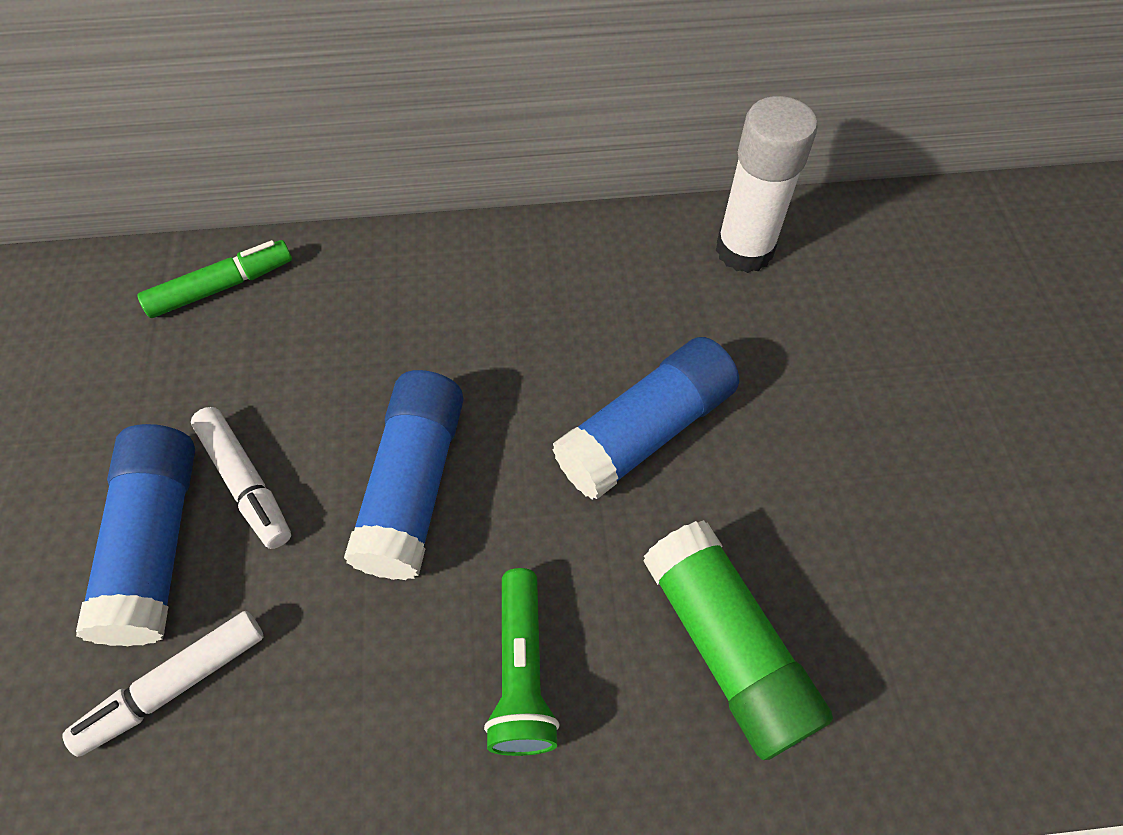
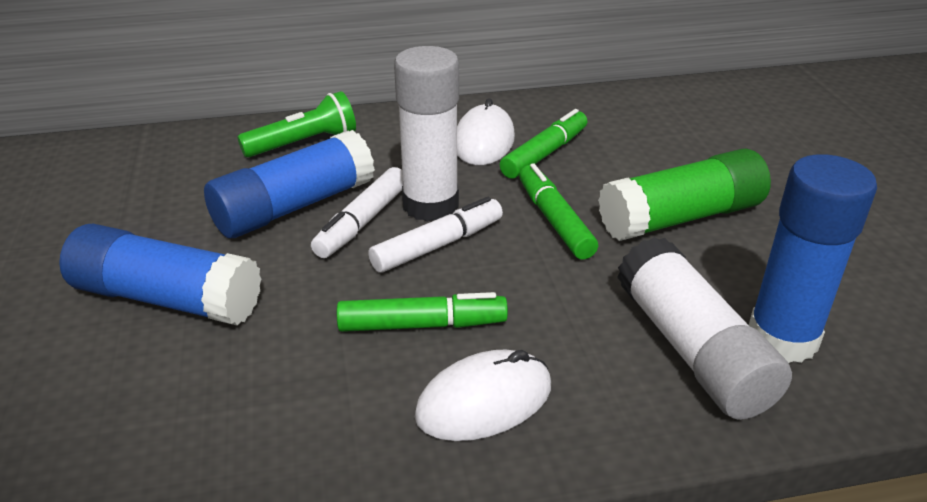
green marker: 1 -> 3
white glue stick: 1 -> 2
white mouse: 0 -> 2

